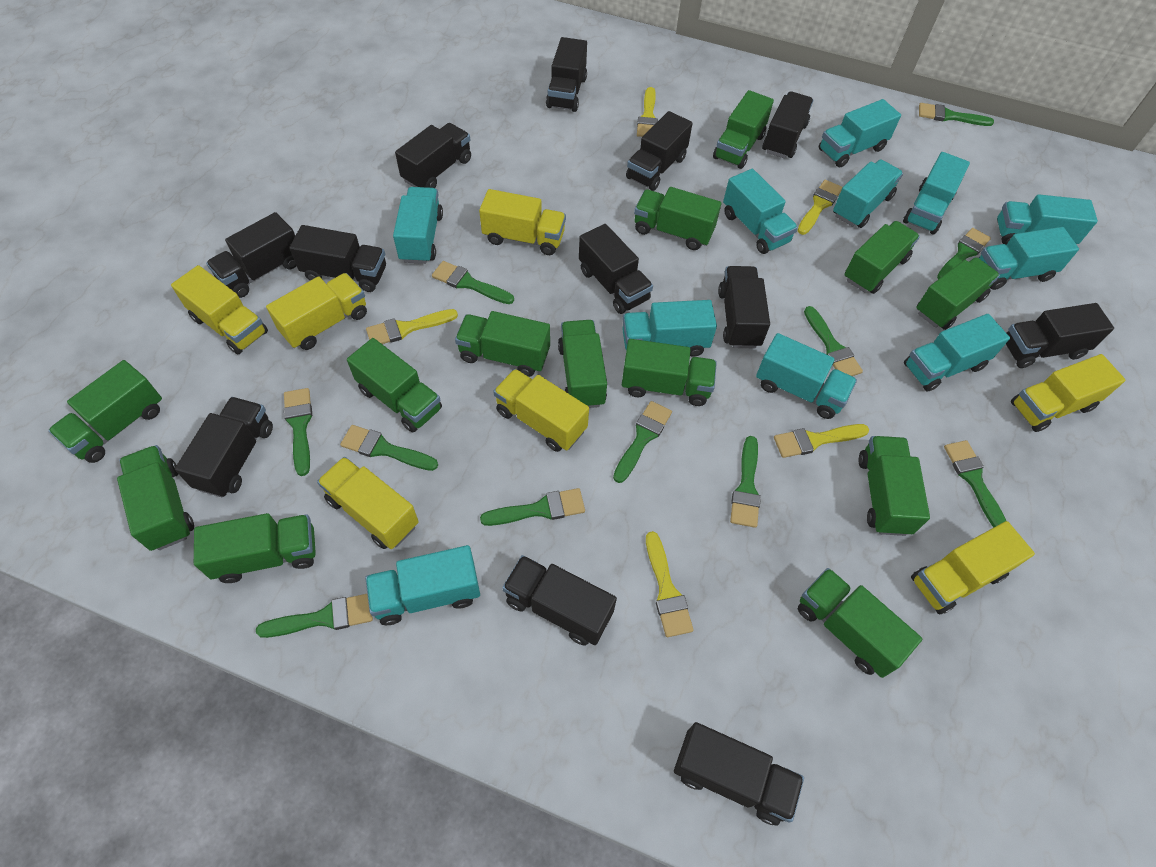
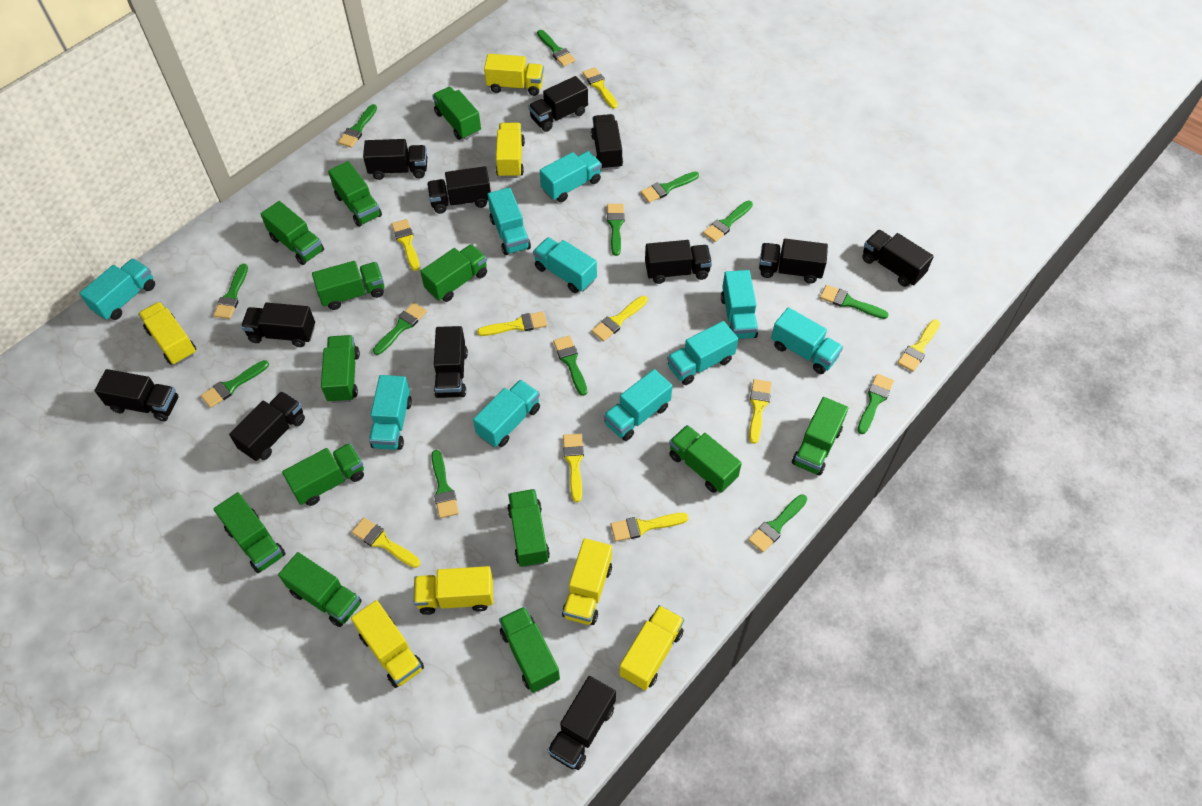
green brush: 11 -> 13
turquoise truck: 11 -> 10
yellow brush: 5 -> 9

